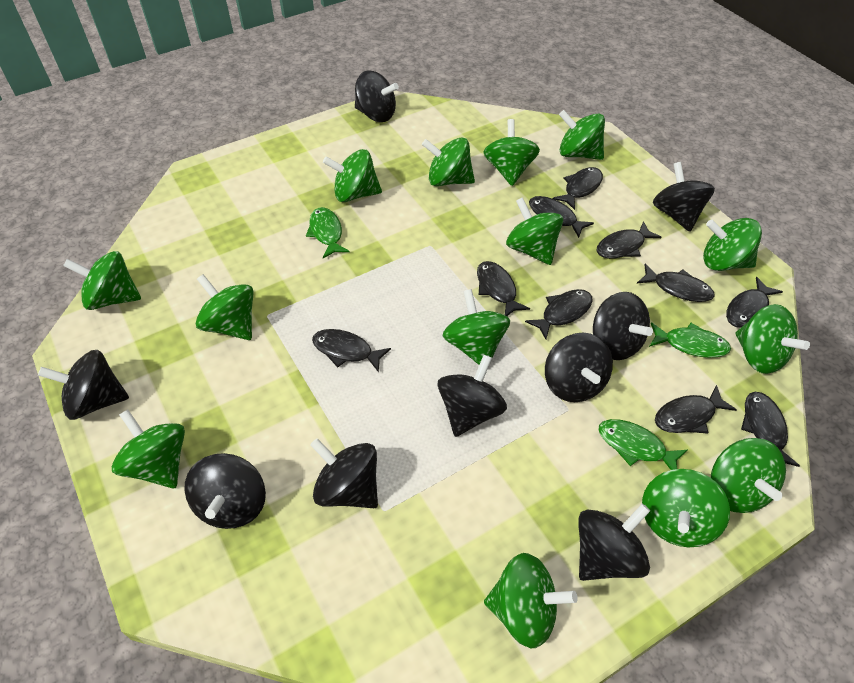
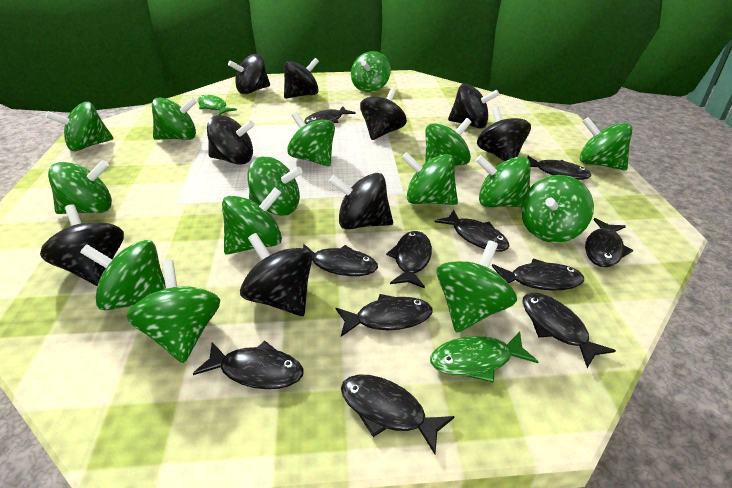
black fish: 10 -> 11
green fish: 3 -> 2
green spinning top: 14 -> 15

